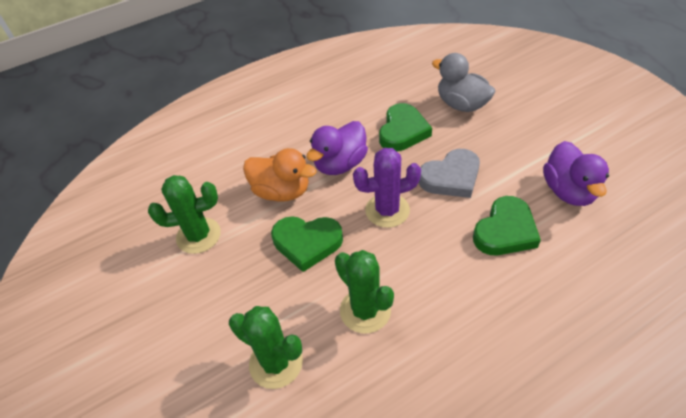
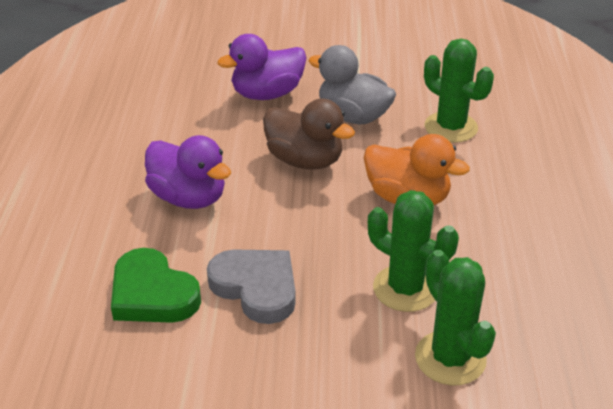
brown duck: 0 -> 1
green heart: 3 -> 1
purple cactus: 1 -> 0

